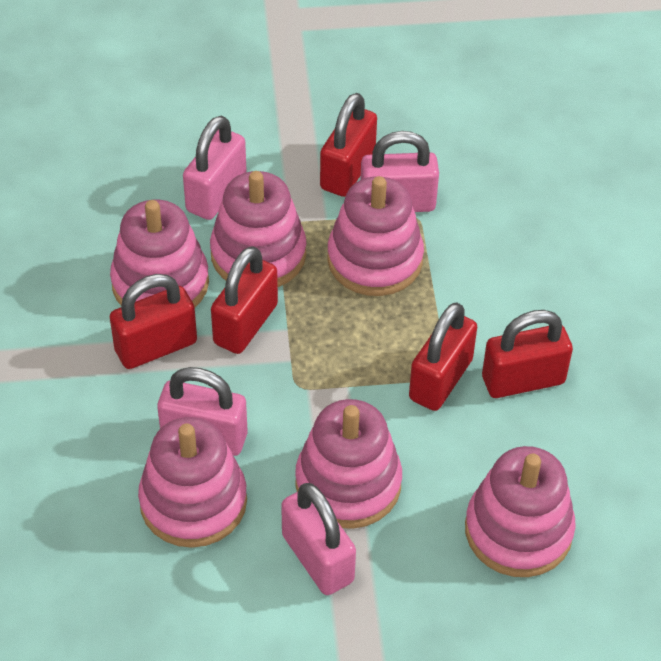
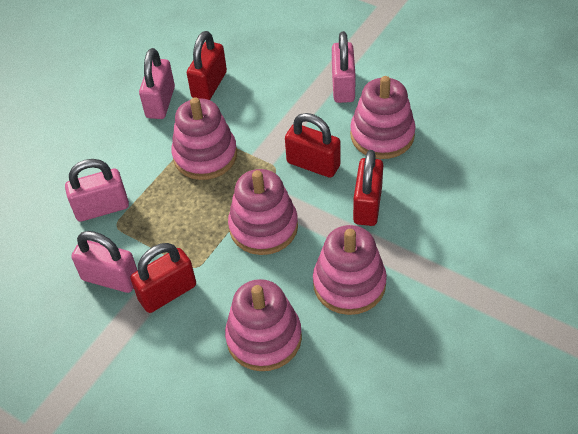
pink stacking toy: 6 -> 5
red padlock: 5 -> 4

